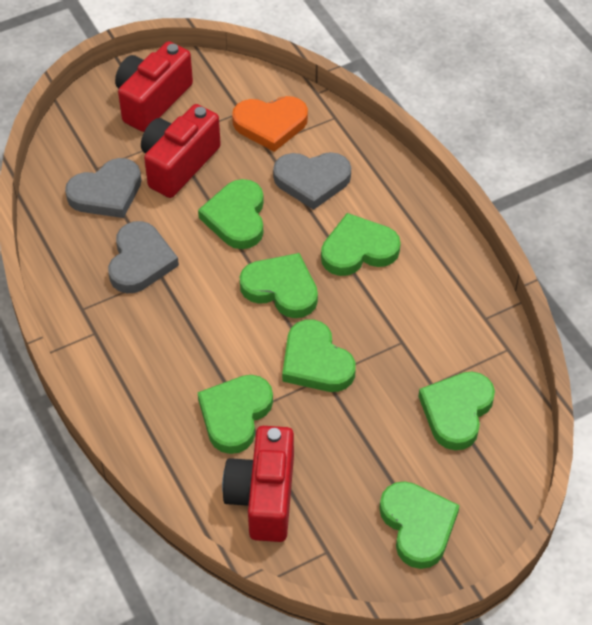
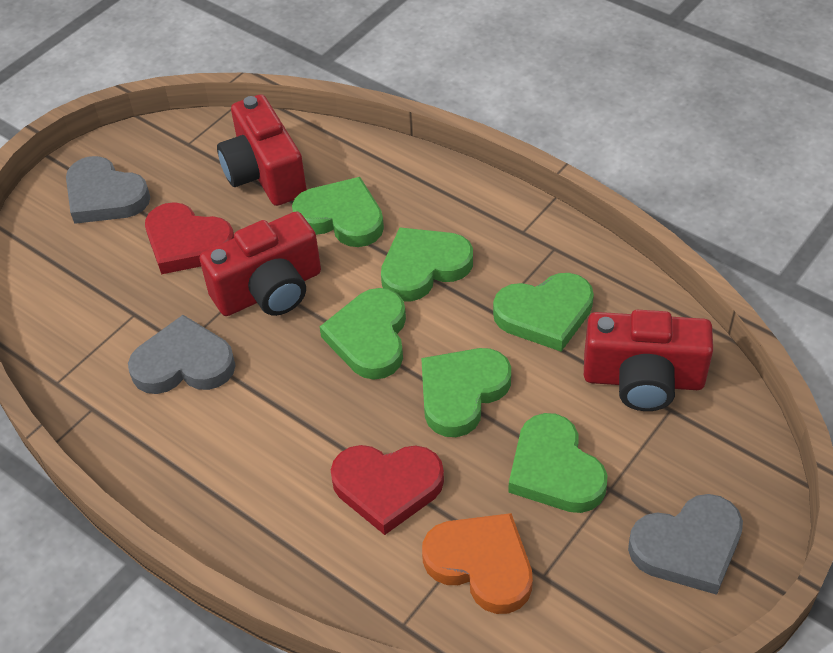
green heart: 7 -> 6
red heart: 0 -> 2

